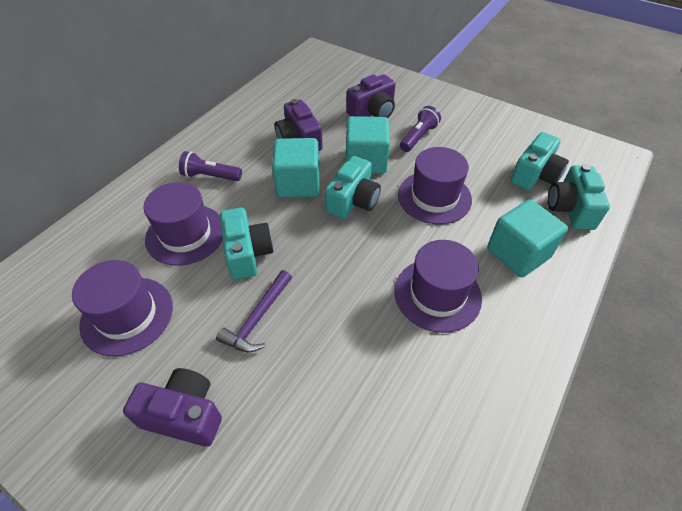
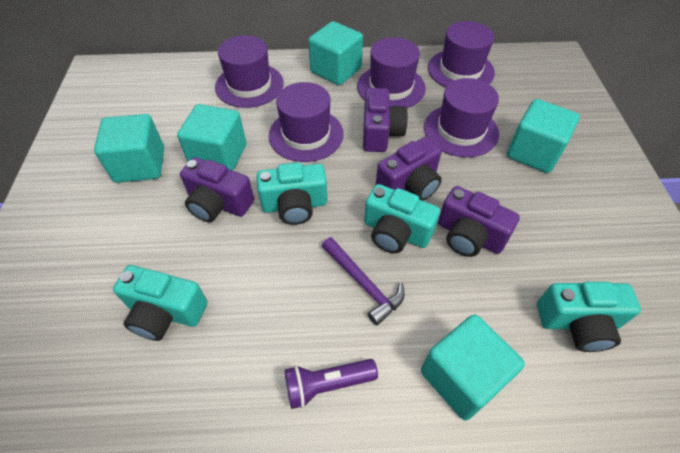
purple camera: 3 -> 4
purple flashlight: 2 -> 1
purple hat: 4 -> 5
turquoise cube: 3 -> 5

